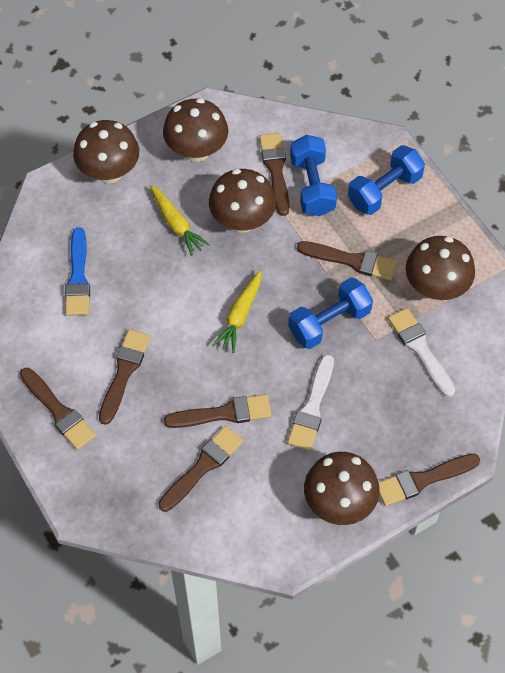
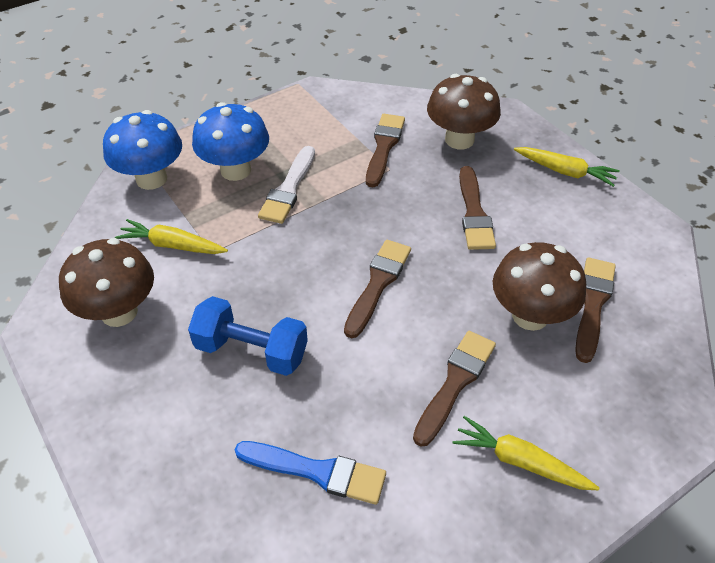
blue dumbbell: 3 -> 1
blue mushroom: 0 -> 2
brown brush: 7 -> 5
brown mushroom: 5 -> 3
white brush: 2 -> 1
yellow carrot: 2 -> 3

